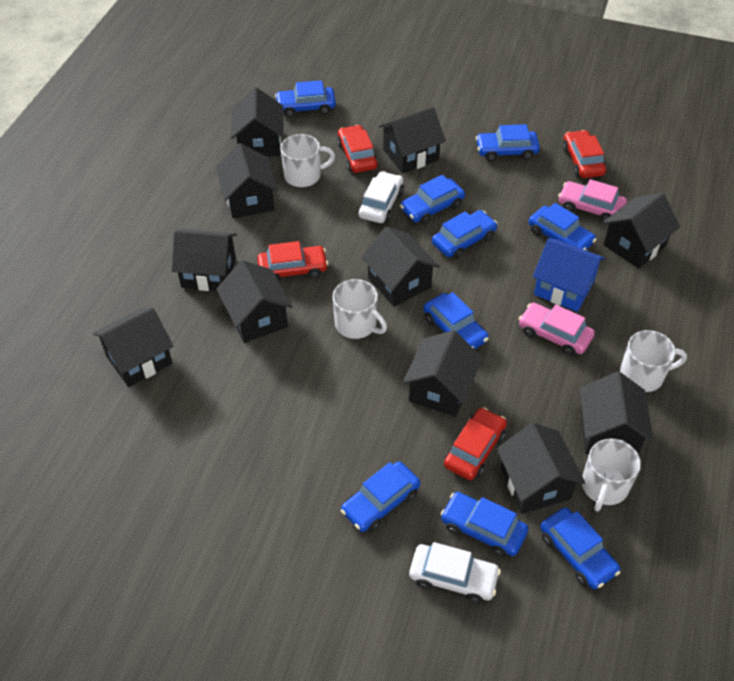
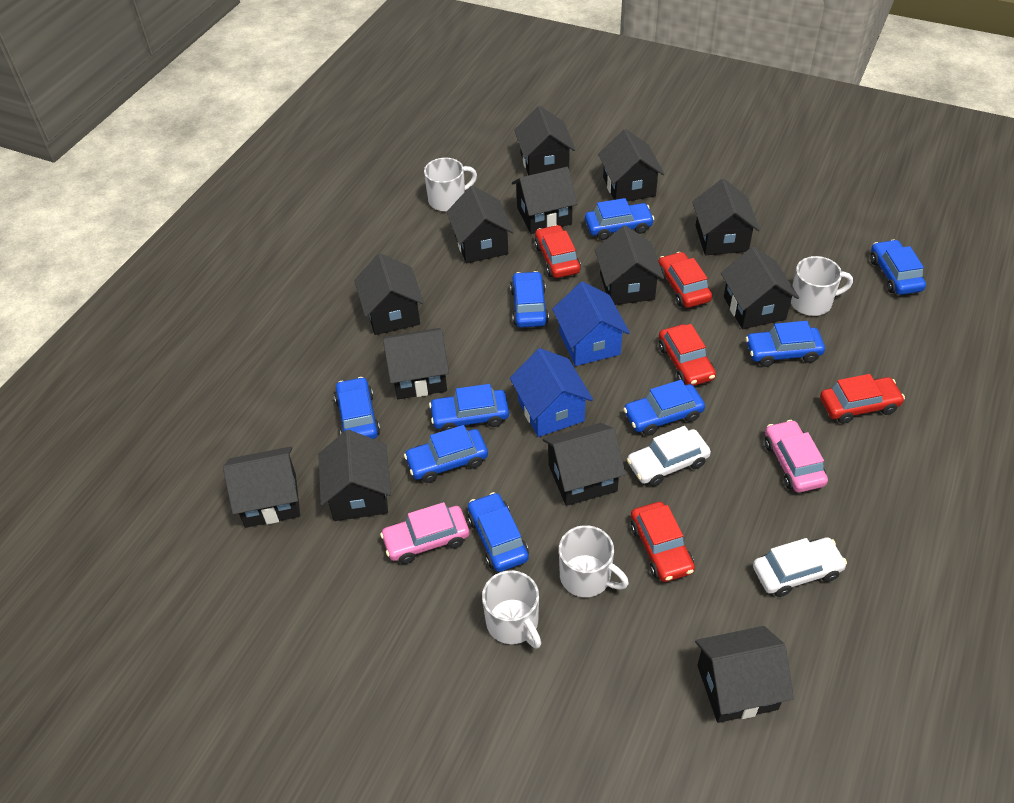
black house: 11 -> 13
blue house: 1 -> 2
red car: 4 -> 5

